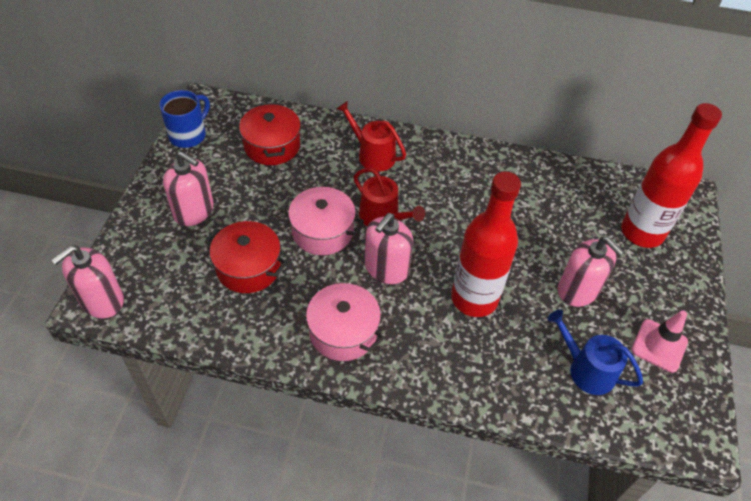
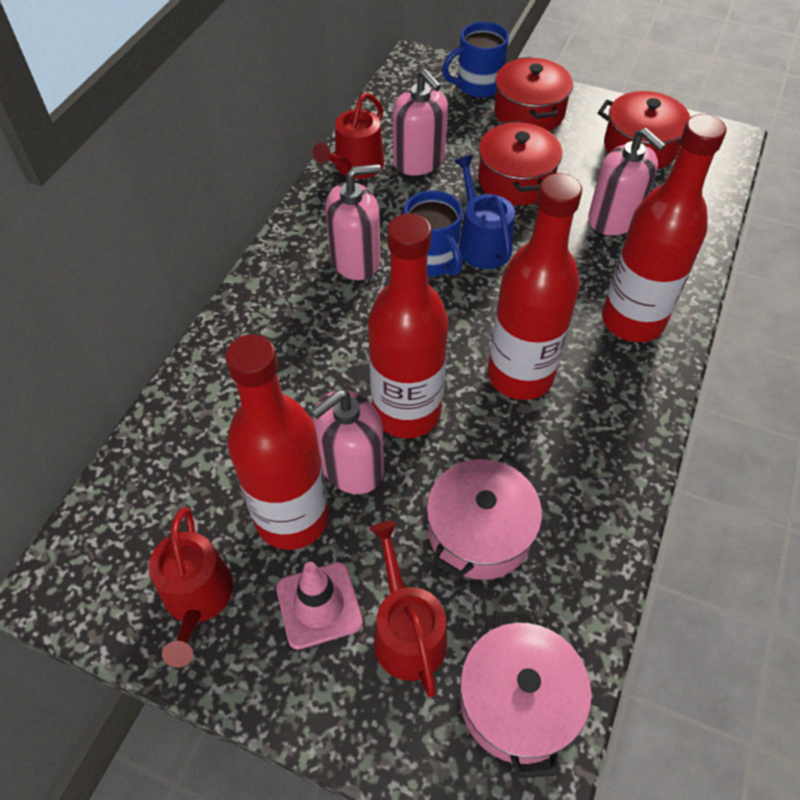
blue mug: 1 -> 2
red bottle: 2 -> 4
red pot: 2 -> 3
red watering can: 2 -> 3

